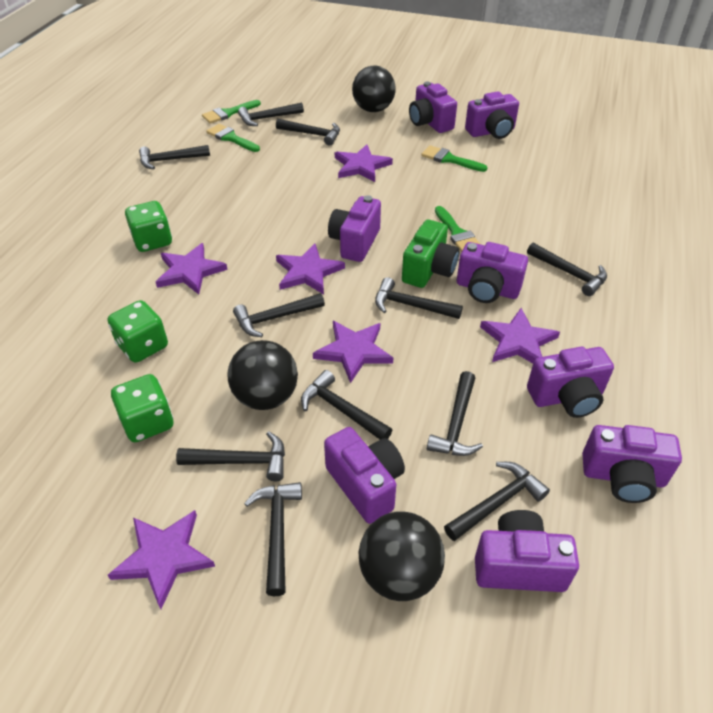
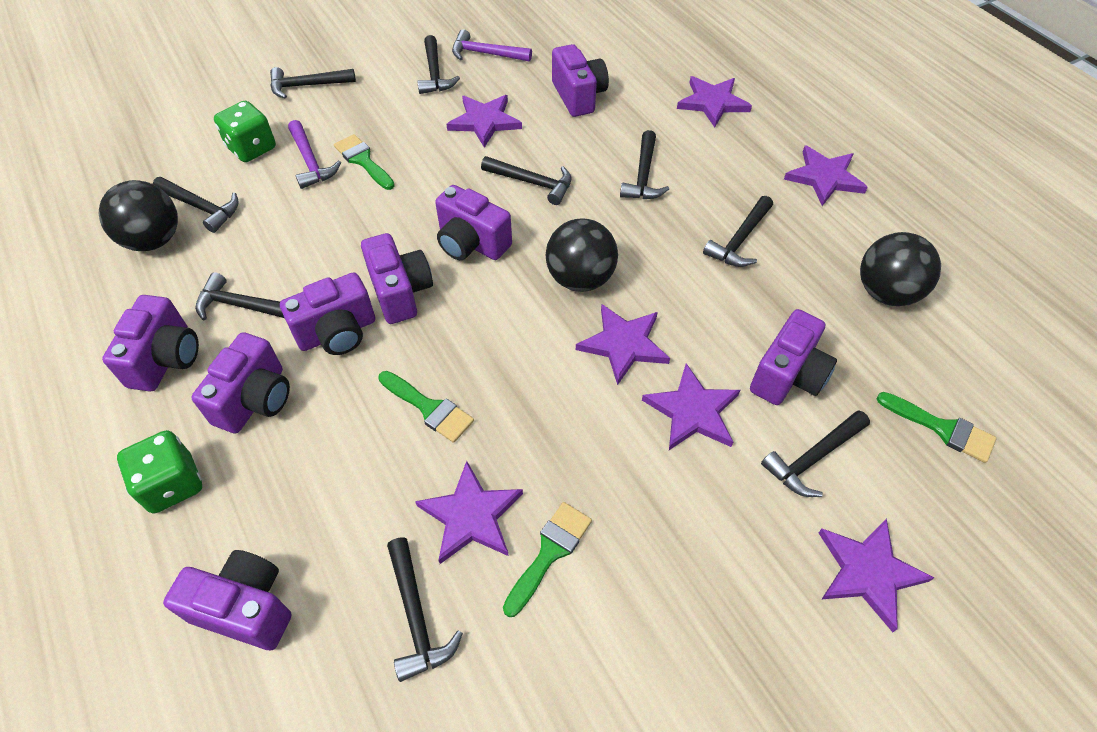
black hammer: 11 -> 9
green camera: 1 -> 0
green dice: 3 -> 2
purple hammer: 0 -> 2
purple star: 6 -> 7

